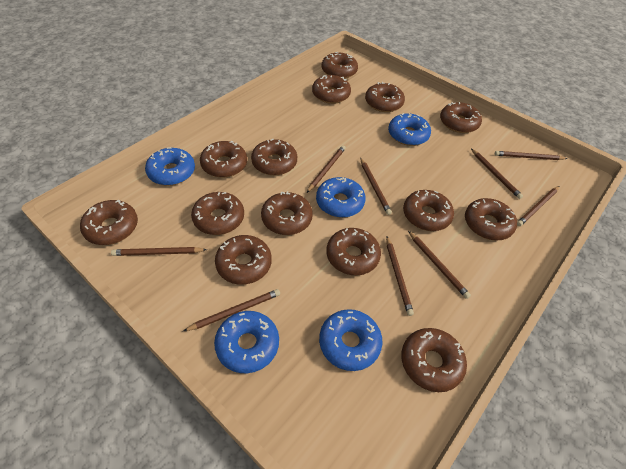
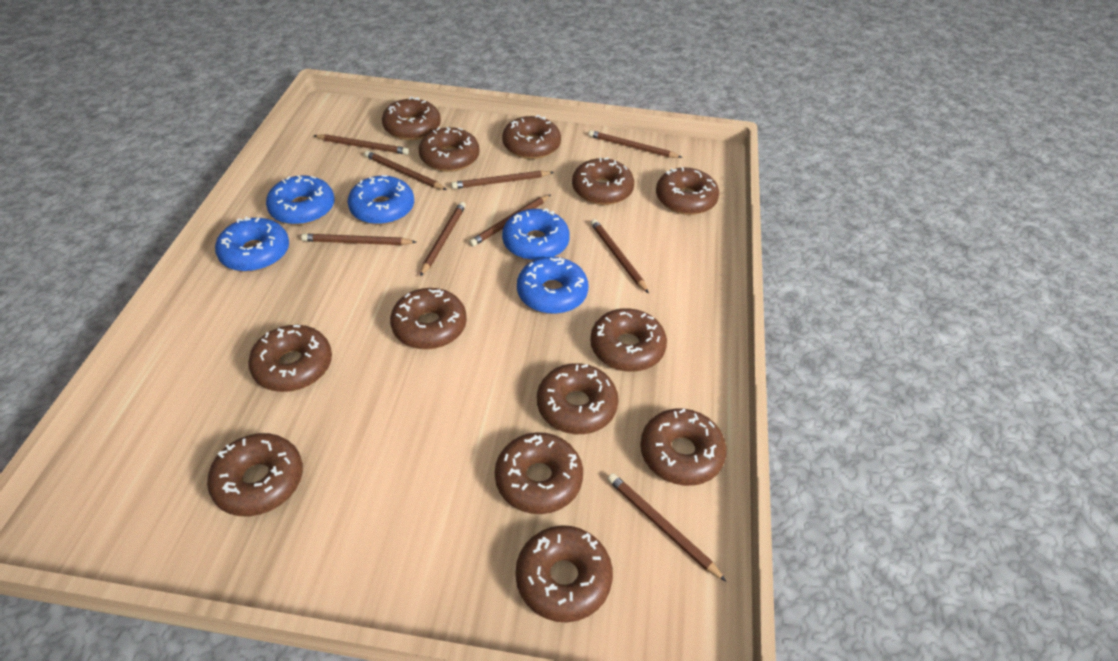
brown donut: 14 -> 13

